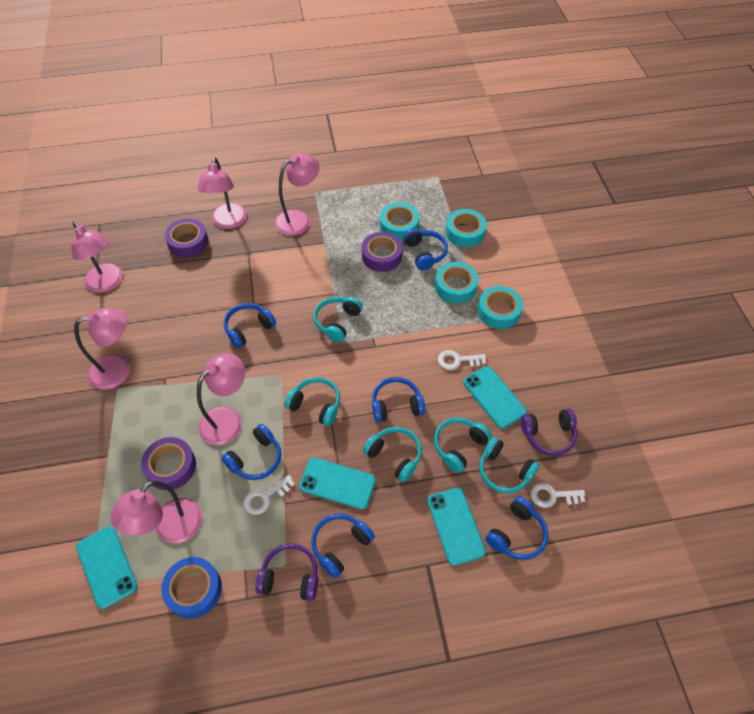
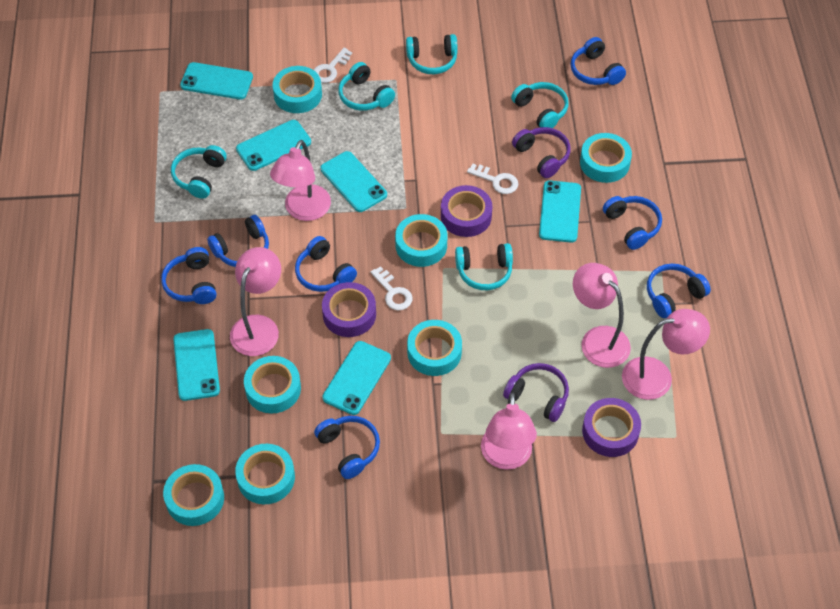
blue headphones: 6 -> 7
blue tape: 1 -> 0
pink lamp: 6 -> 5
turquoise phone: 4 -> 6
turquoise tape: 4 -> 7

